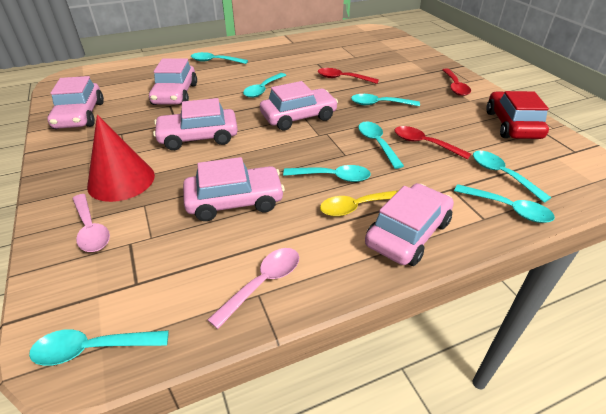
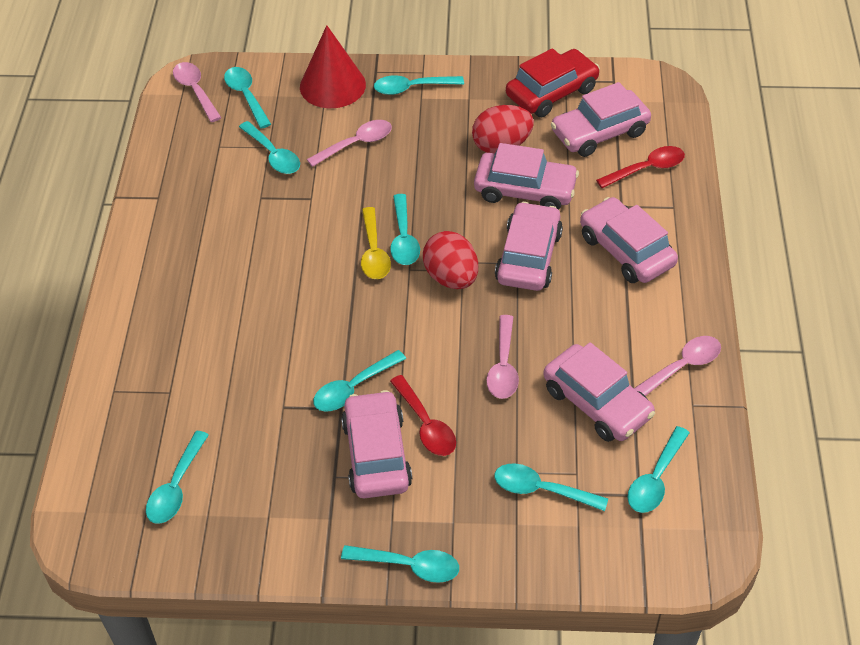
pink spoon: 2 -> 4
red egg: 0 -> 2
red spoon: 3 -> 2
turquoise spoon: 8 -> 9

